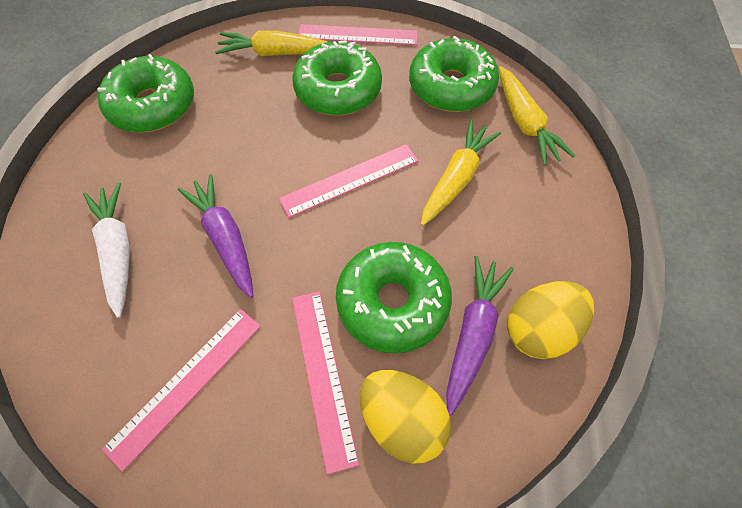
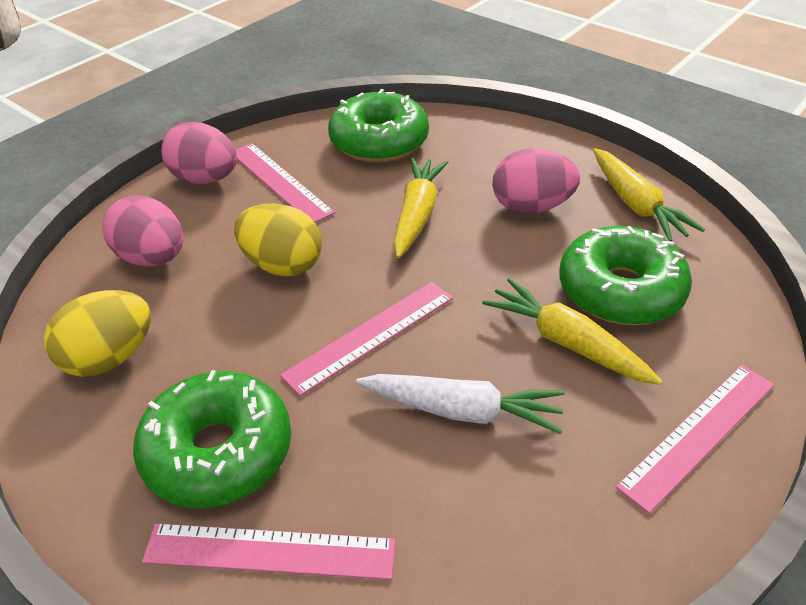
green donut: 4 -> 3
pink egg: 0 -> 3
purple carrot: 2 -> 0

